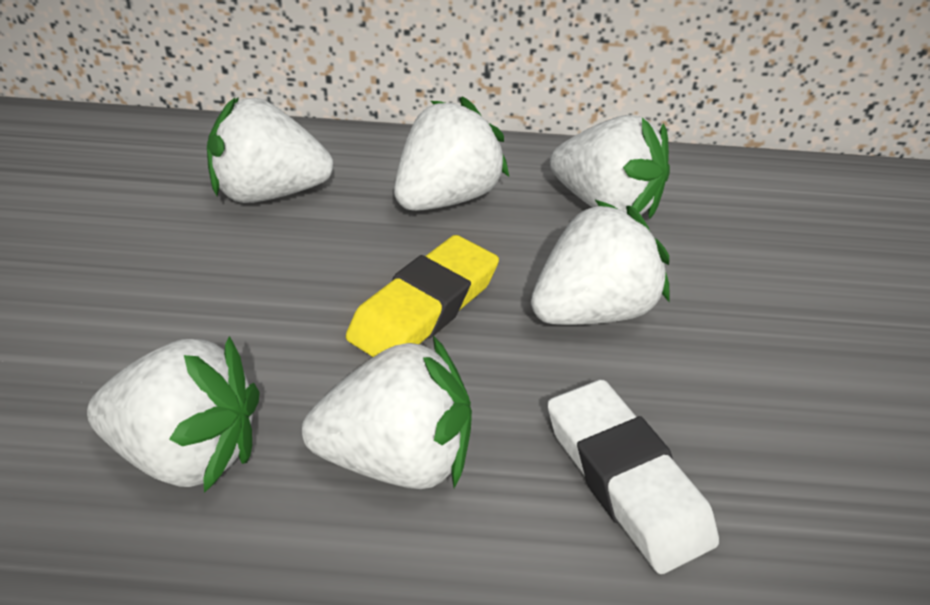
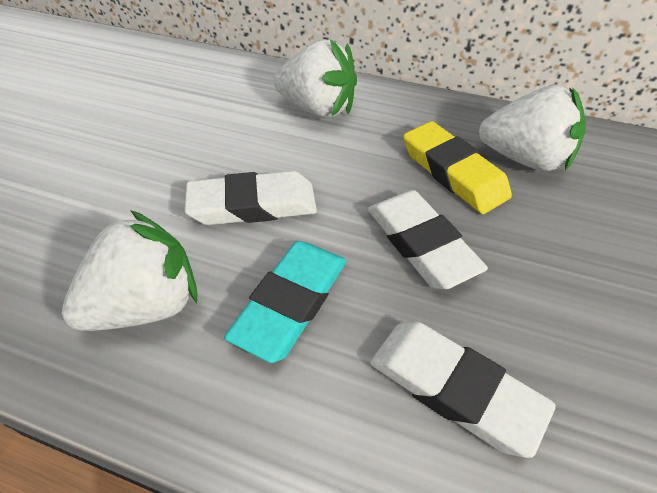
turquoise eraser: 0 -> 1
white eraser: 1 -> 3
white strawberry: 6 -> 3

